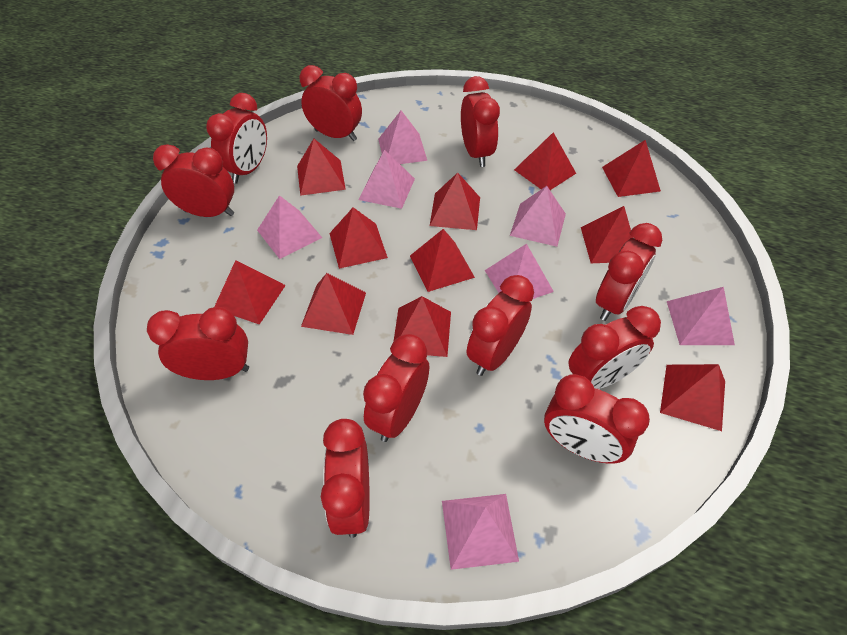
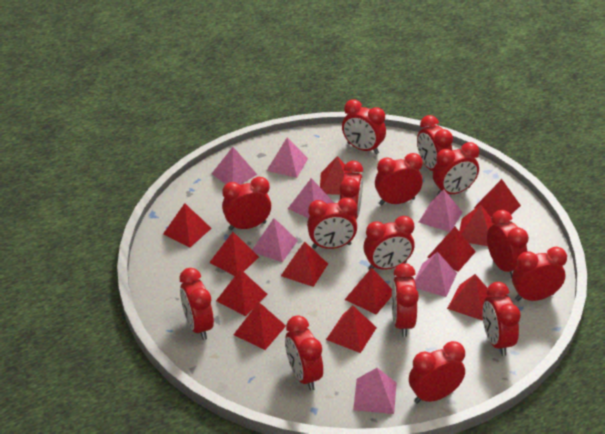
red clock: 11 -> 15
red pyramid: 11 -> 12

